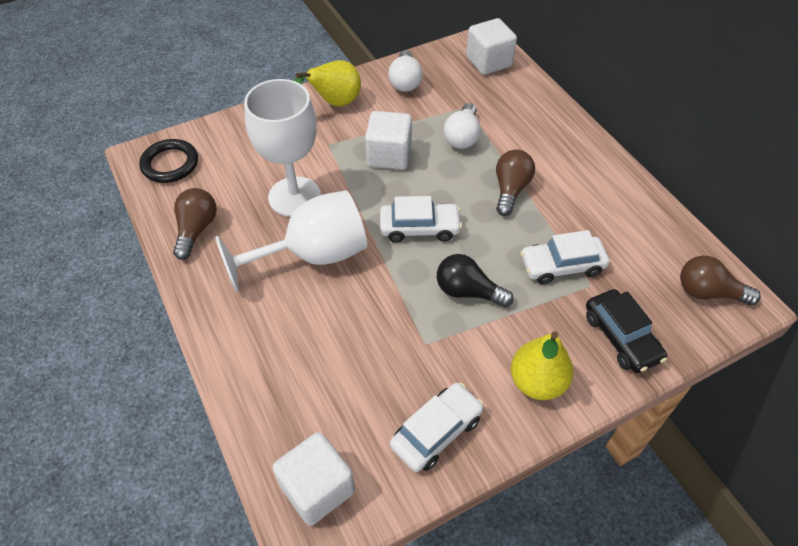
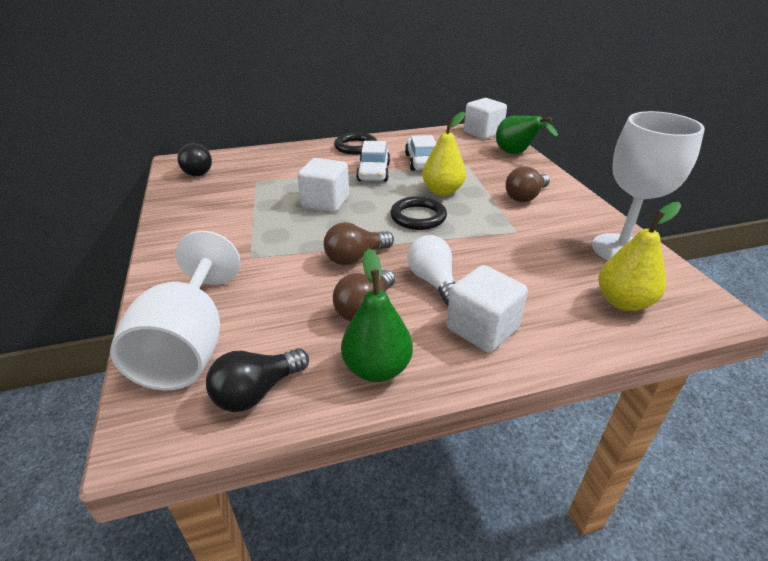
black car: 1 -> 0
black light bulb: 1 -> 2
black ring: 1 -> 2
green pear: 0 -> 2
white car: 3 -> 2
white light bulb: 2 -> 1

